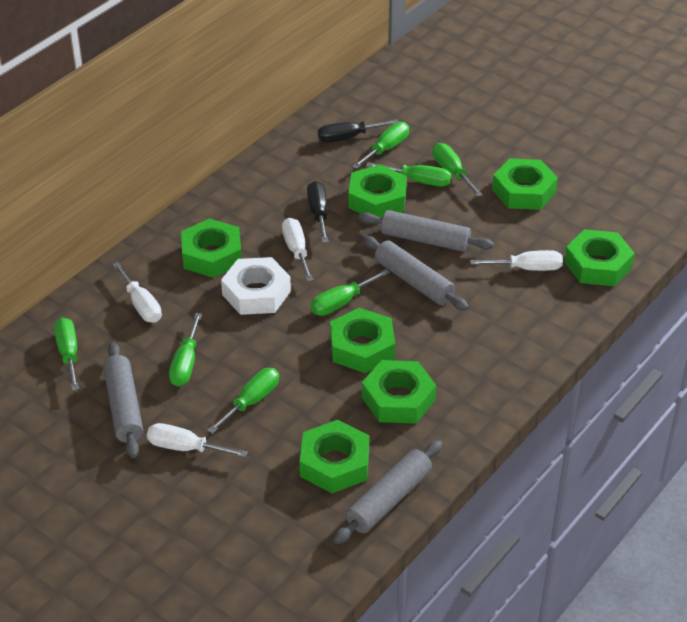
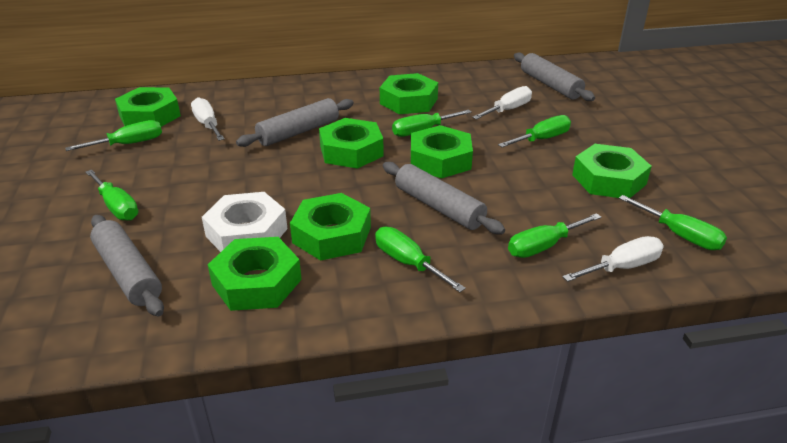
black screwdriver: 2 -> 0
white screwdriver: 4 -> 3

